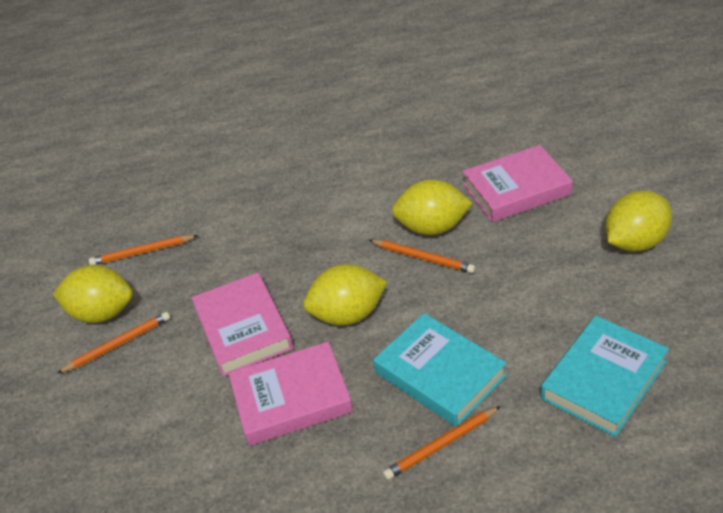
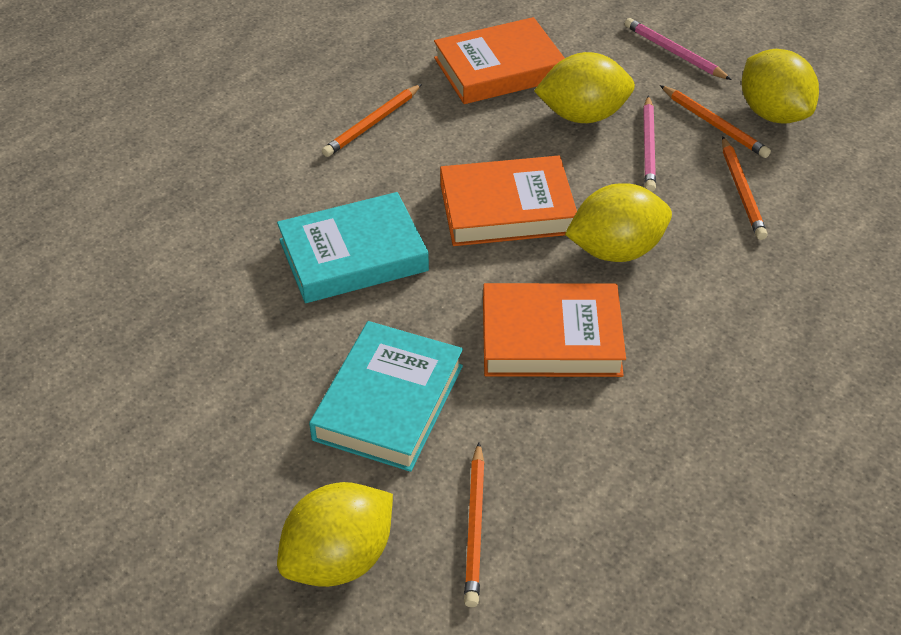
orange book: 0 -> 3
pink book: 3 -> 0
pink pencil: 0 -> 2

